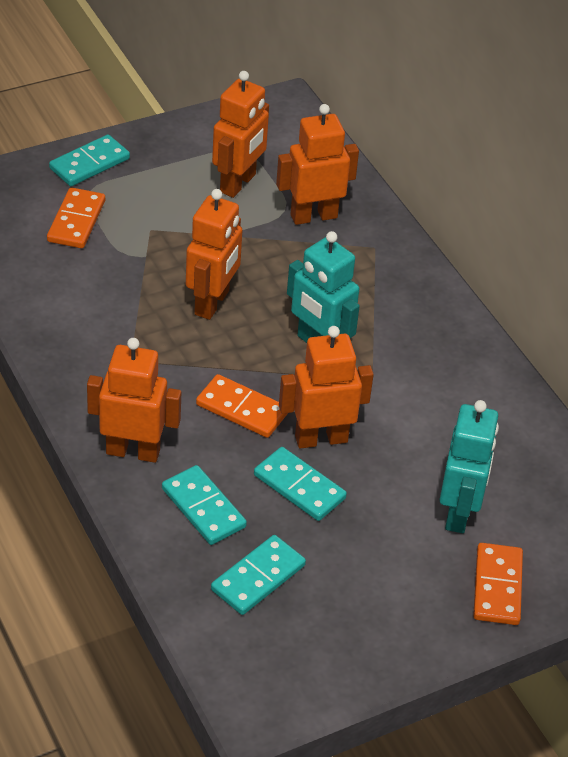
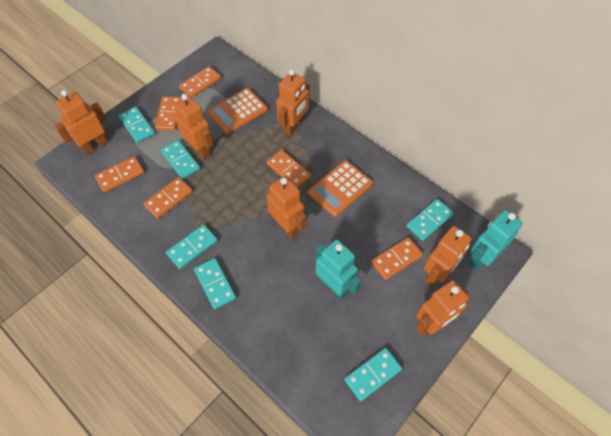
orange calculator: 0 -> 2
orange domino: 3 -> 6
orange robot: 5 -> 6
turquoise domino: 4 -> 6

